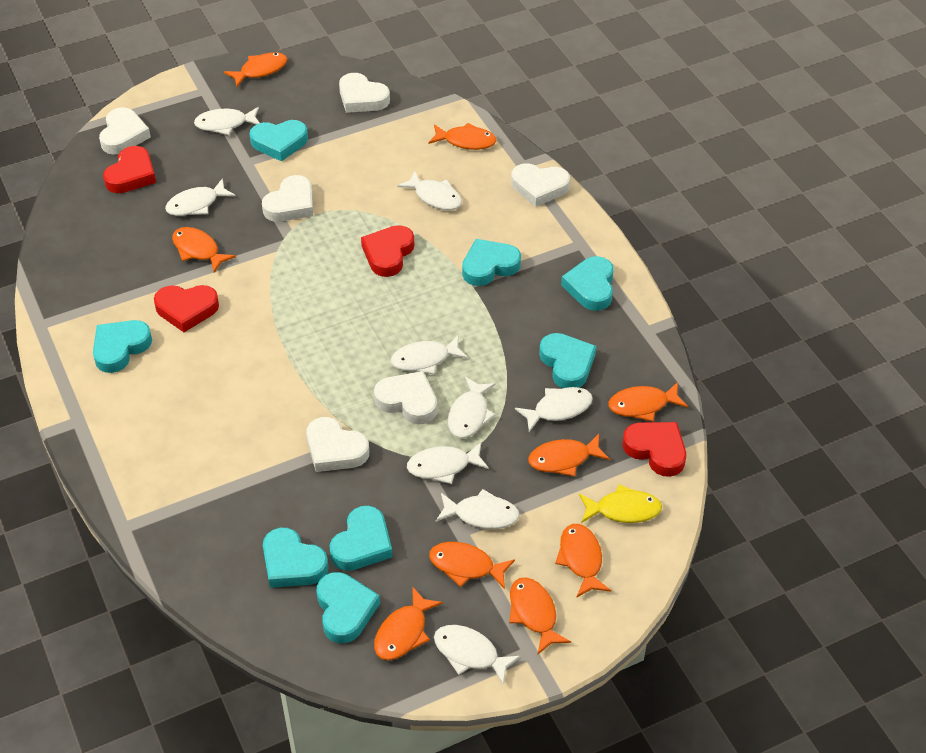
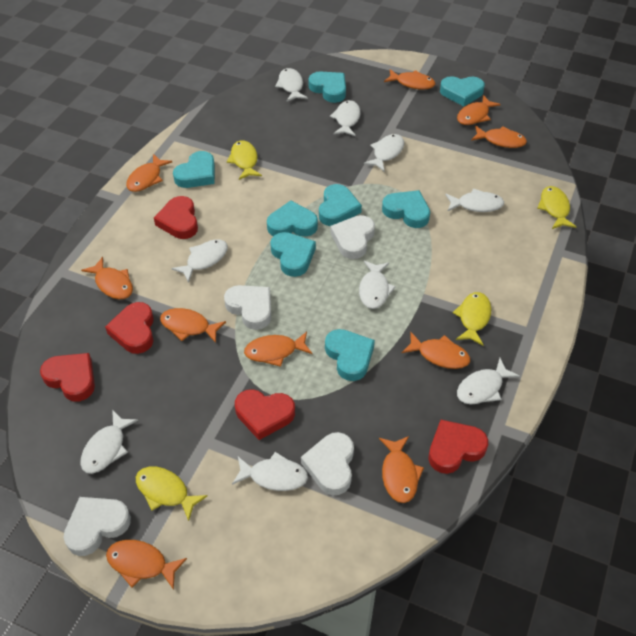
orange fish: 9 -> 10
red heart: 4 -> 5
white heart: 6 -> 4
yellow fish: 1 -> 4

